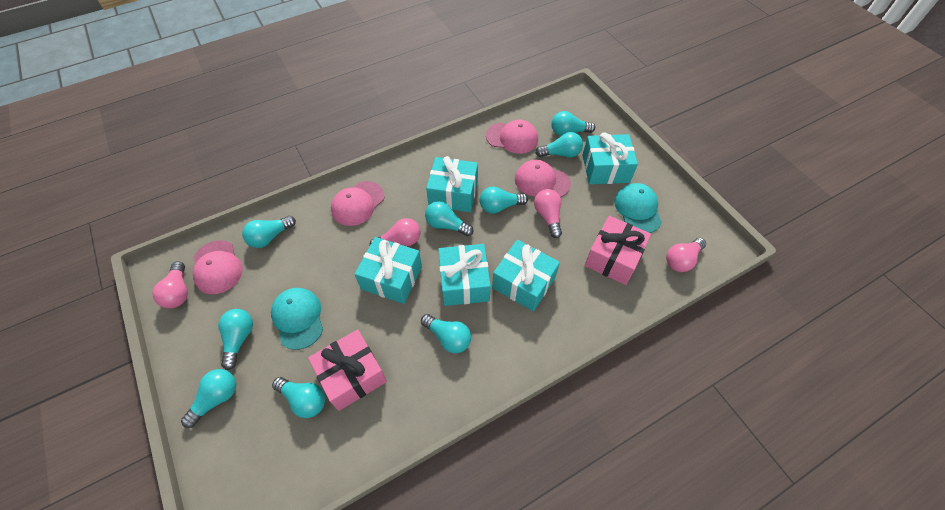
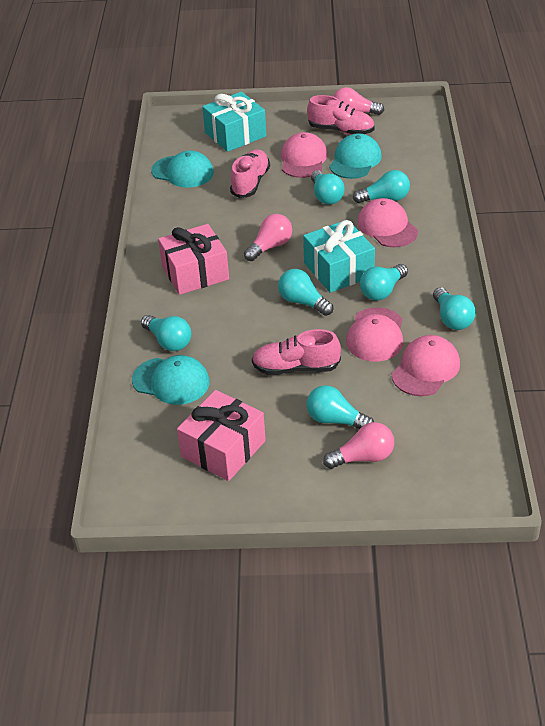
pink light bulb: 4 -> 3
pink shoe: 0 -> 3
turquoise cap: 2 -> 3
turquoise gift: 5 -> 2
turquoise light bulb: 9 -> 7

